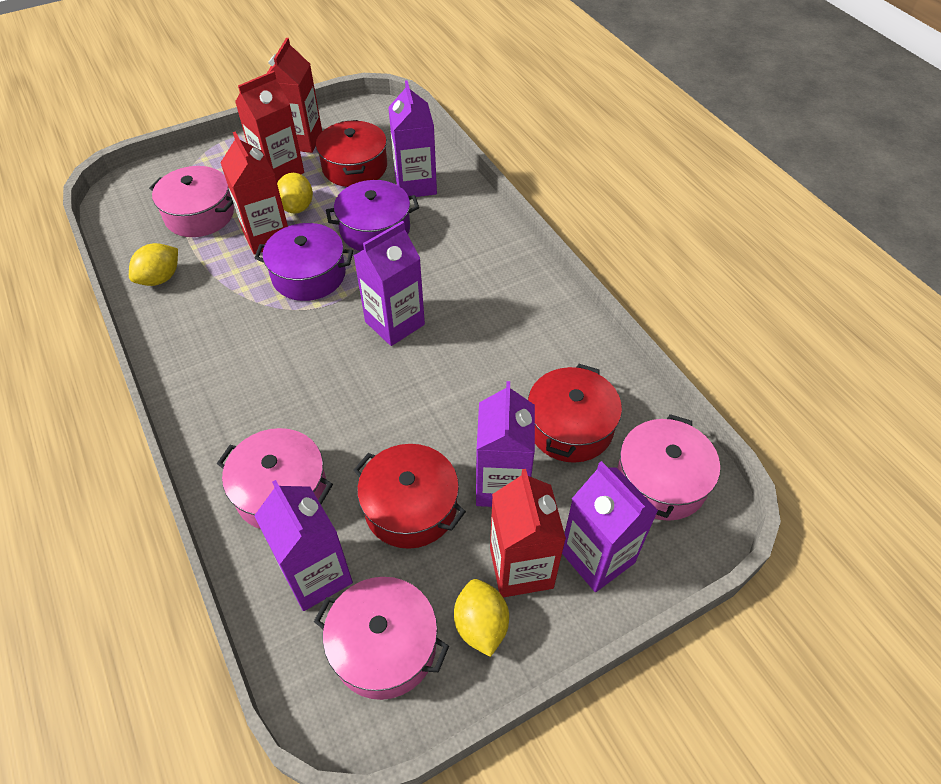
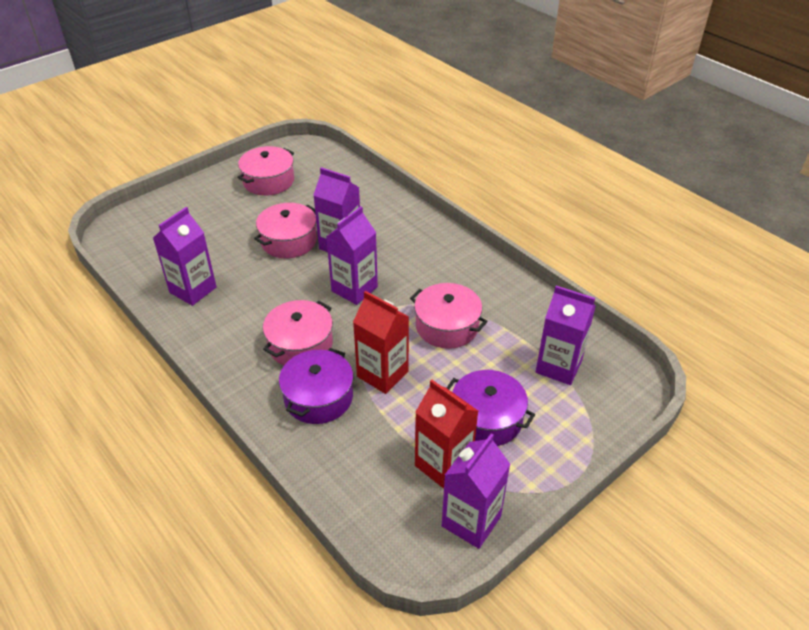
red carton: 4 -> 2
red pot: 3 -> 0
yellow lemon: 3 -> 0

